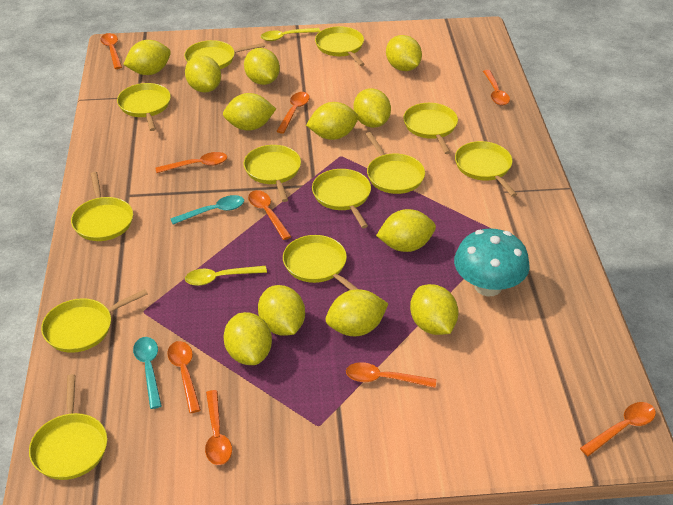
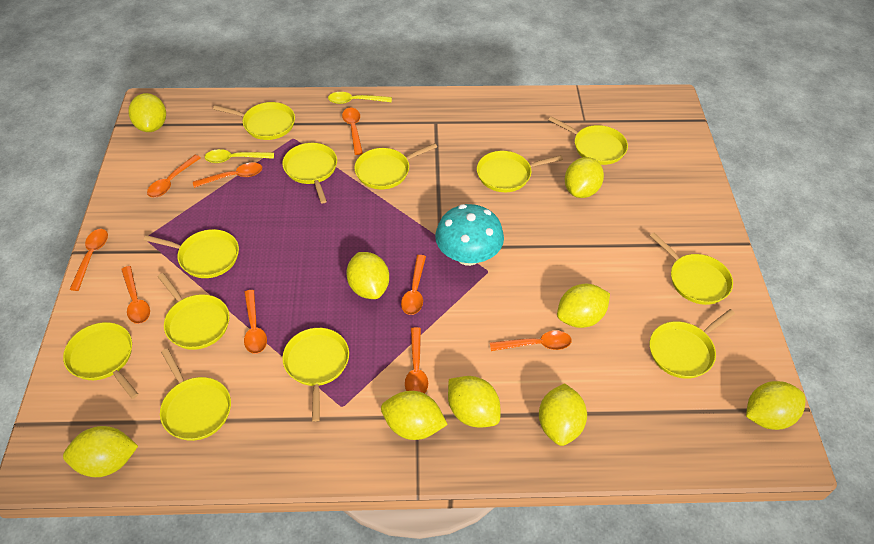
turquoise spoon: 2 -> 0
yellow lemon: 12 -> 9

